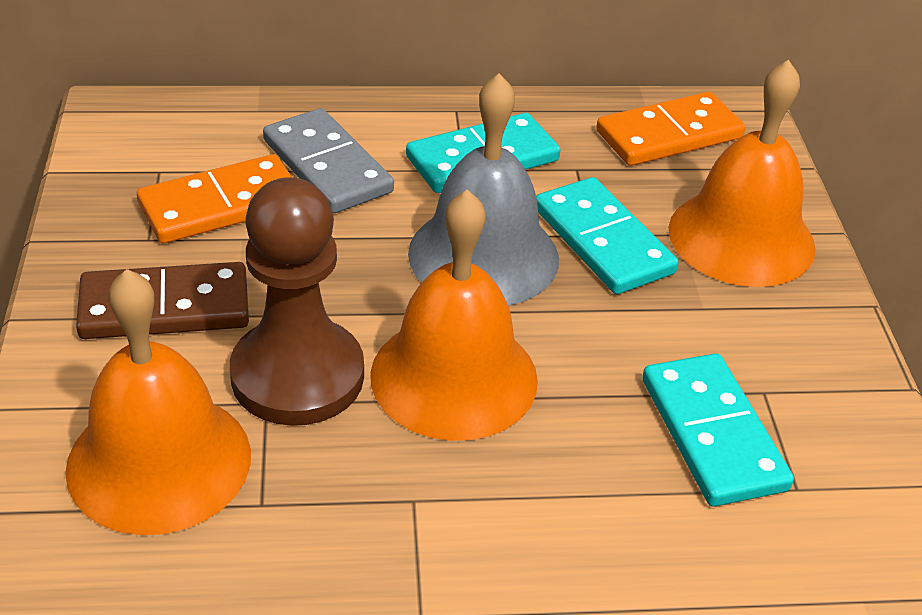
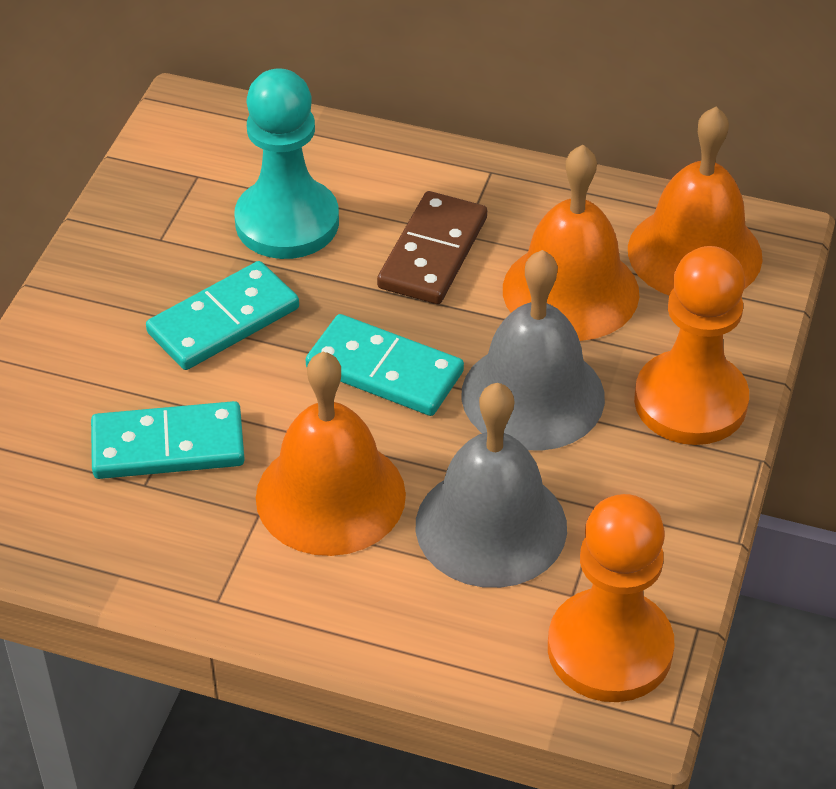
brown pawn: 1 -> 0
grey bell: 1 -> 2
grey domino: 1 -> 0
orange domino: 2 -> 0
orange pawn: 0 -> 2
turquoise pawn: 0 -> 1

